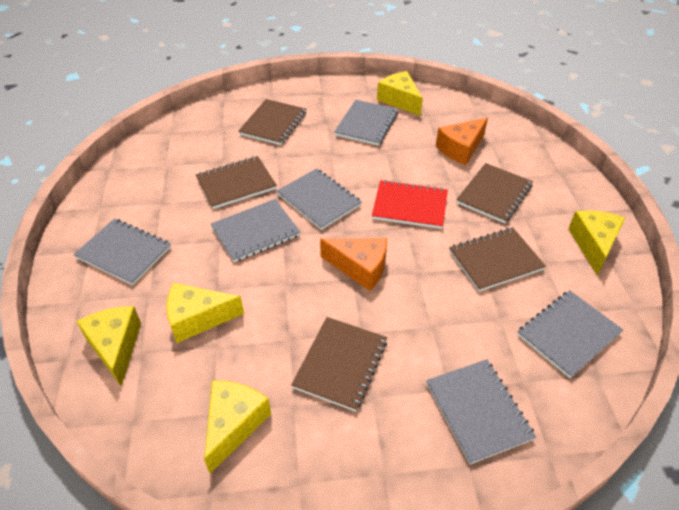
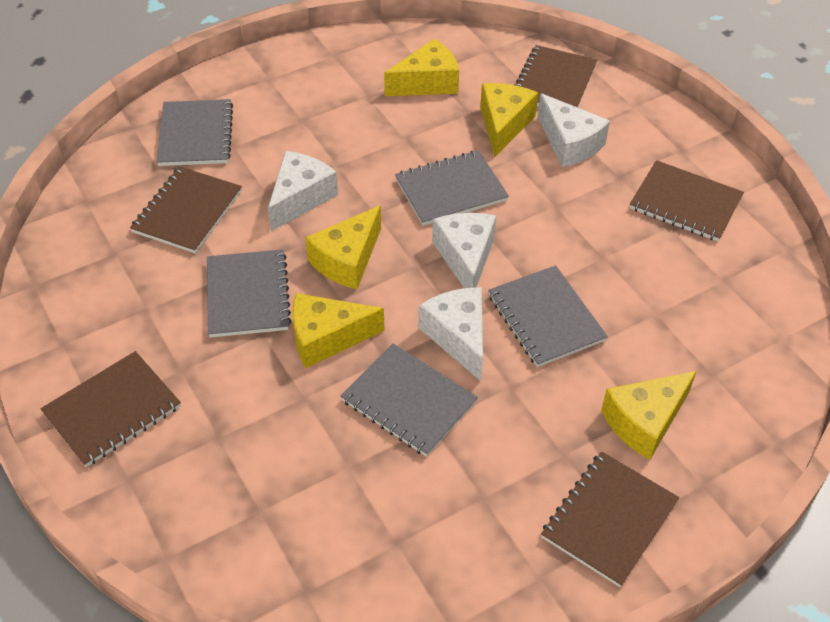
grey notebook: 6 -> 5
orange cheese: 2 -> 0
red notebook: 1 -> 0
white cheese: 0 -> 4

